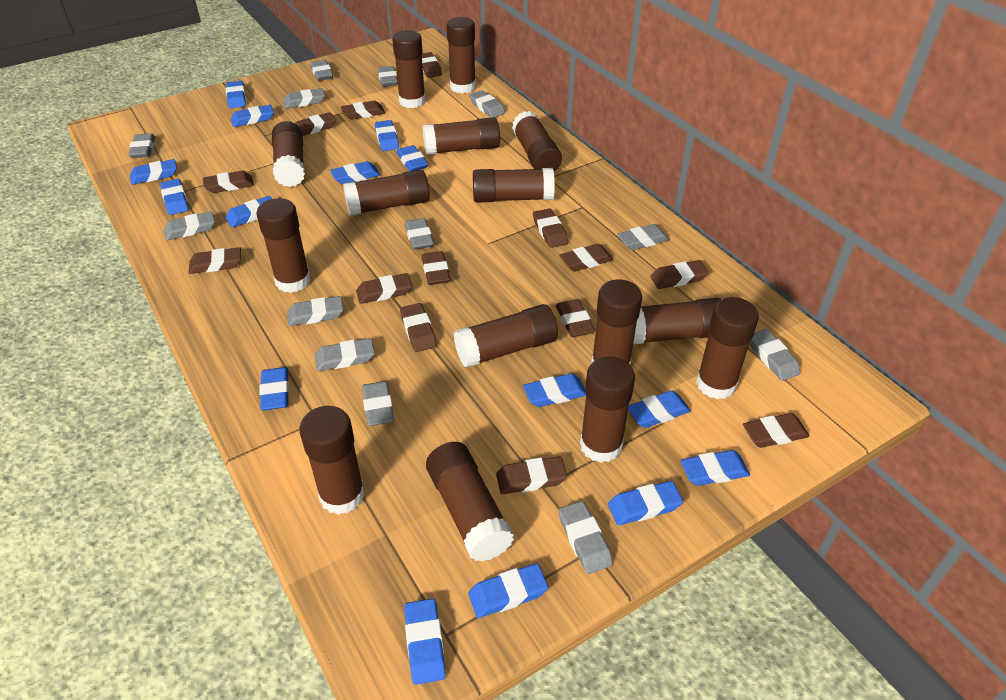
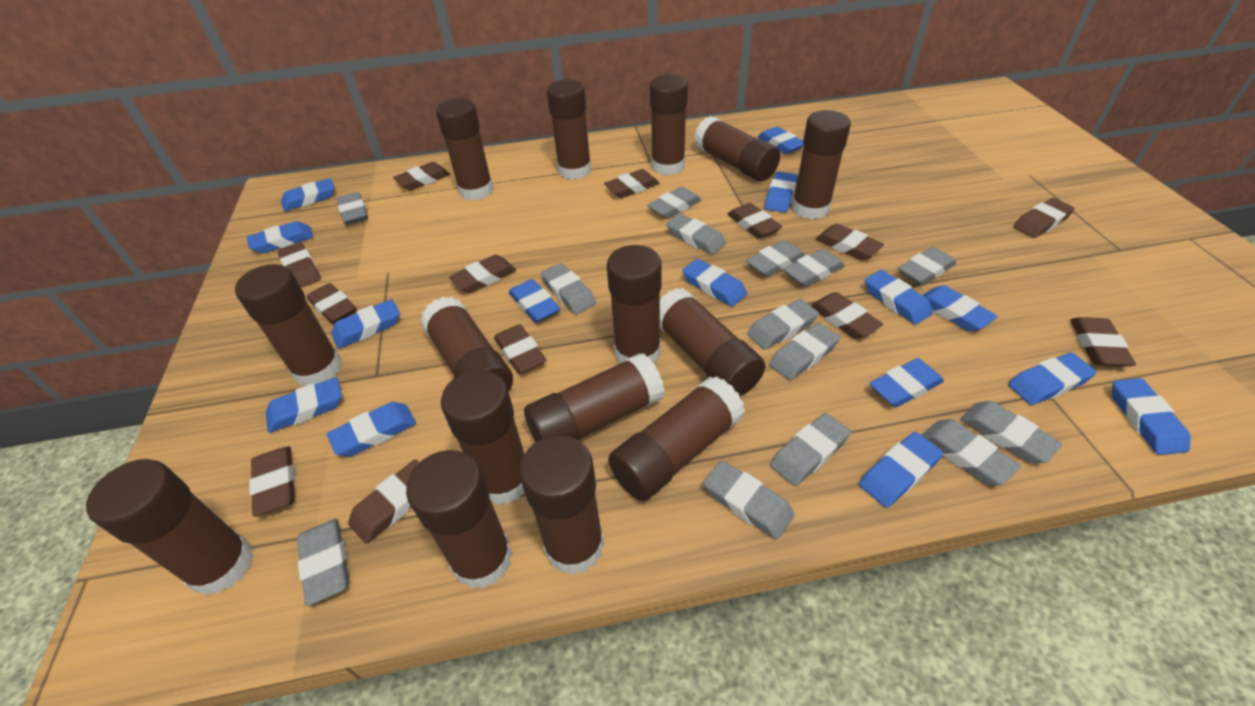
brown eraser: 14 -> 13
grey eraser: 13 -> 14

